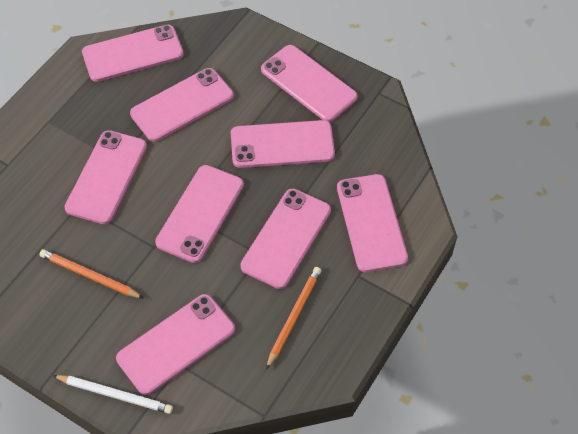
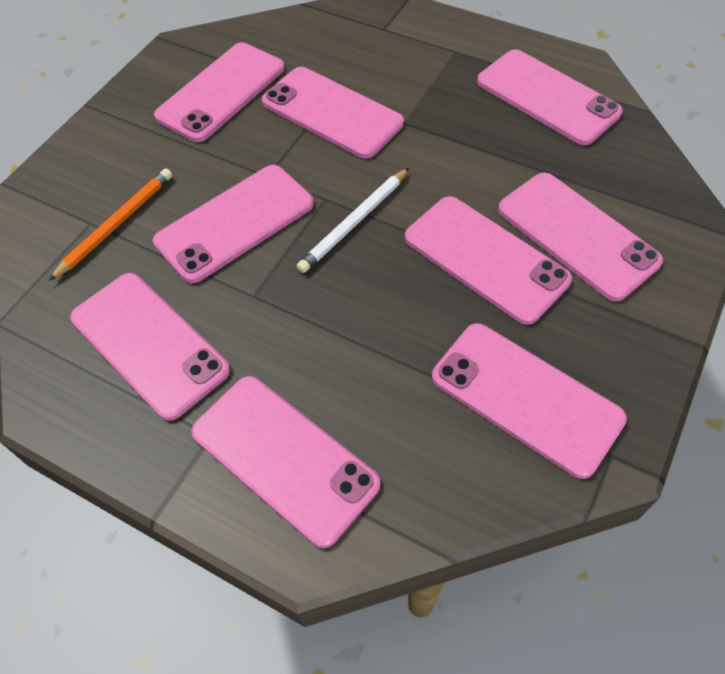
orange pencil: 2 -> 1

